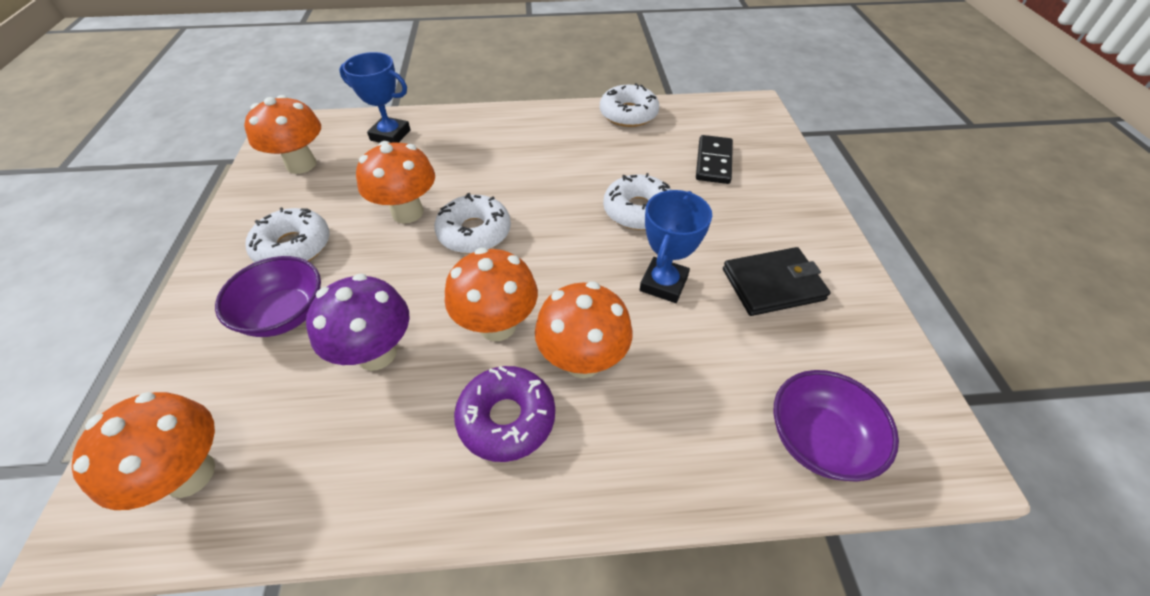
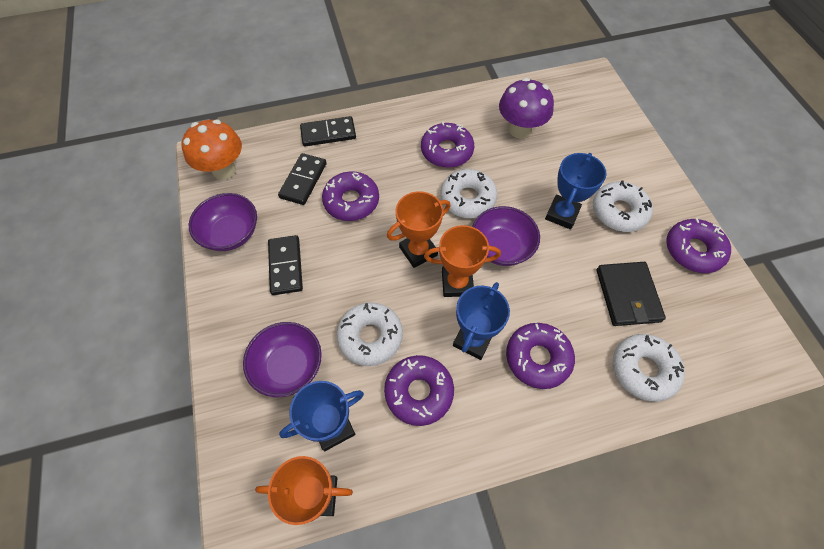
black domino: 1 -> 3
blue trophy: 2 -> 3
orange mushroom: 5 -> 1
orange trophy: 0 -> 3
purple bowl: 2 -> 3
purple donut: 1 -> 5

